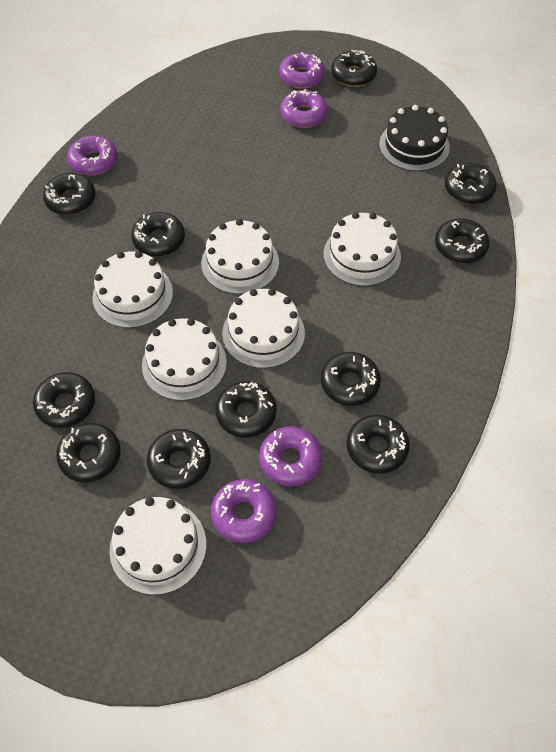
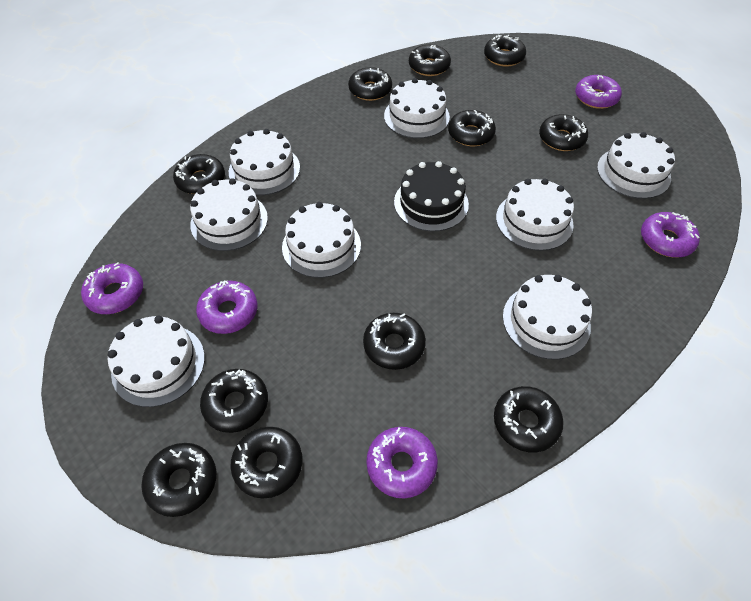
white cake: 6 -> 8

